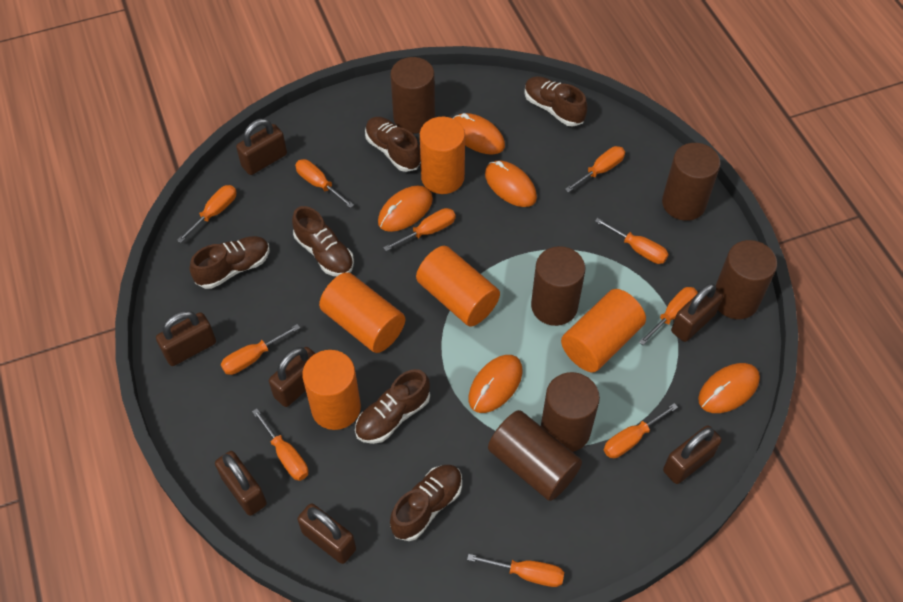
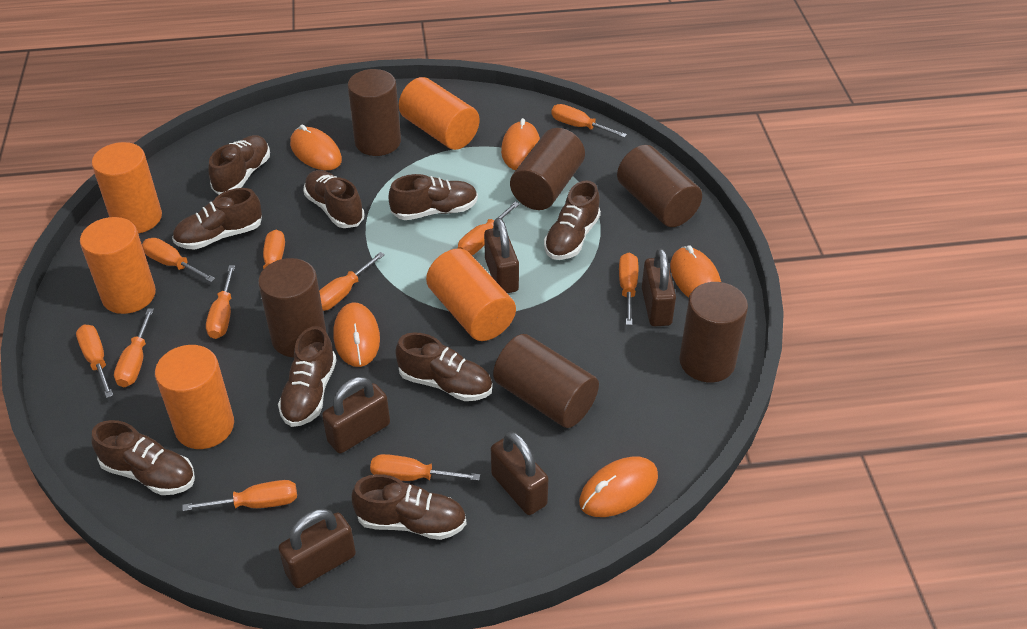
brown padlock: 7 -> 5
brown shoe: 6 -> 9
orange screwdriver: 10 -> 11

